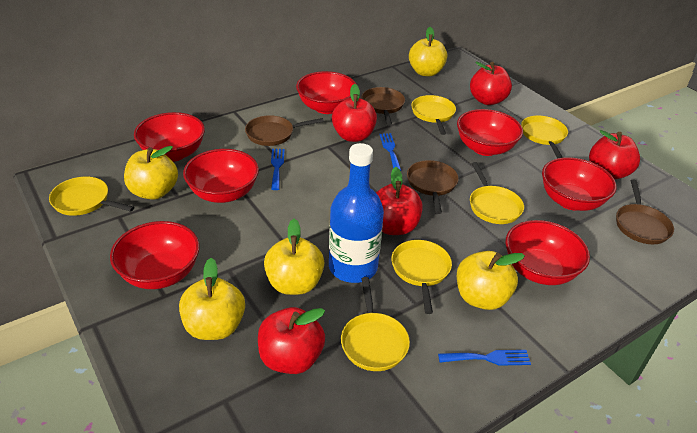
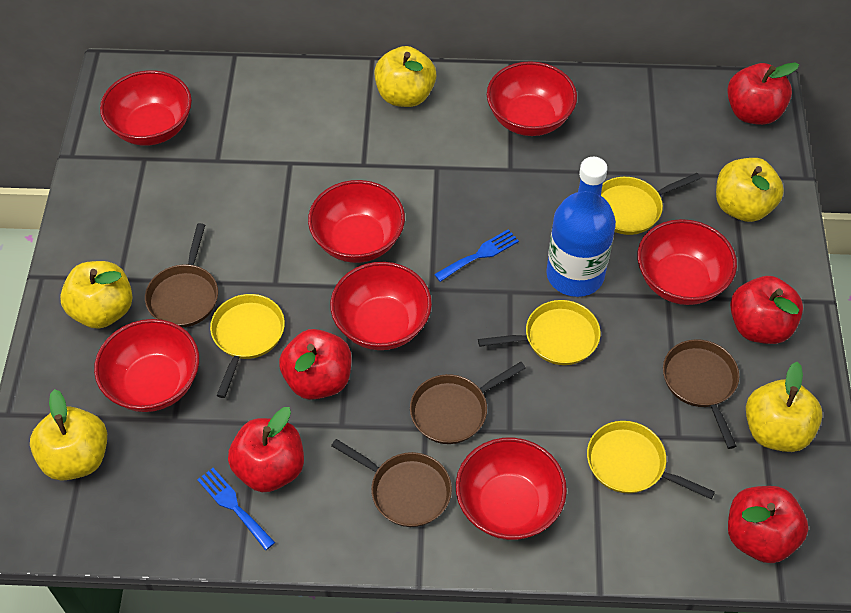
blue fork: 3 -> 2
yellow pan: 6 -> 4

